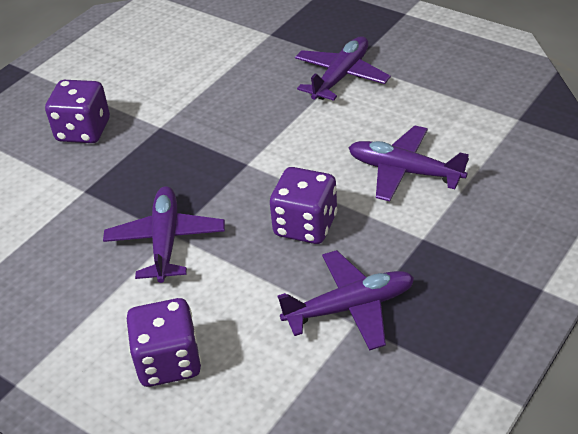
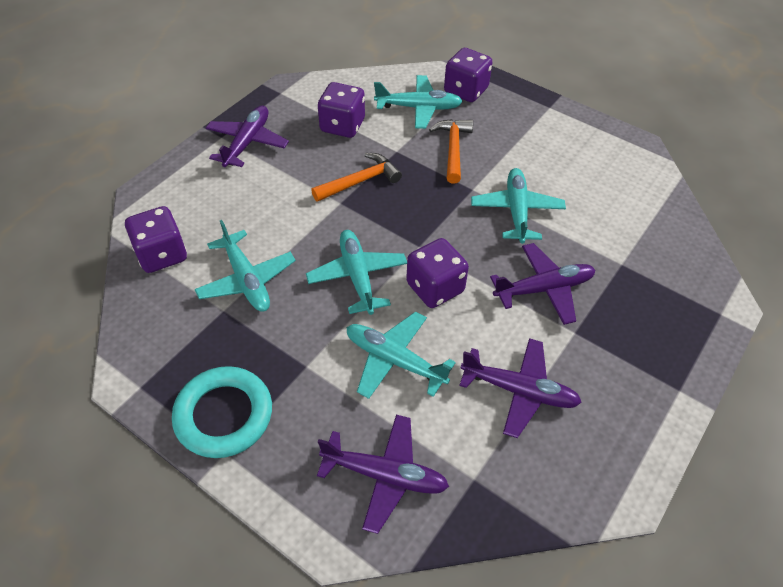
orange hammer: 0 -> 2
purple dice: 3 -> 4
turquoise plane: 0 -> 5
turquoise ring: 0 -> 1

